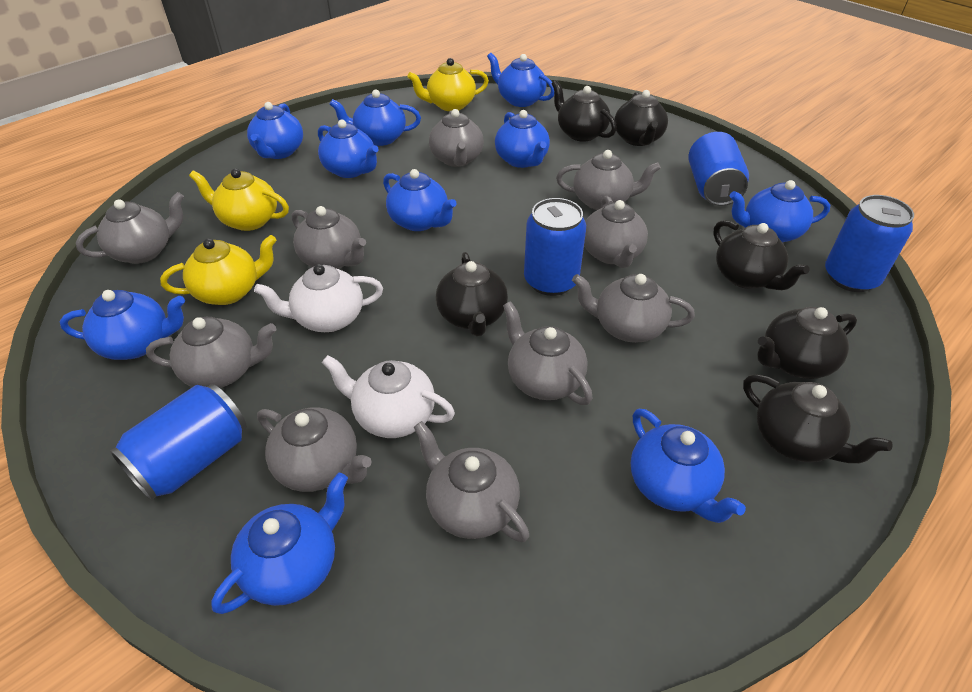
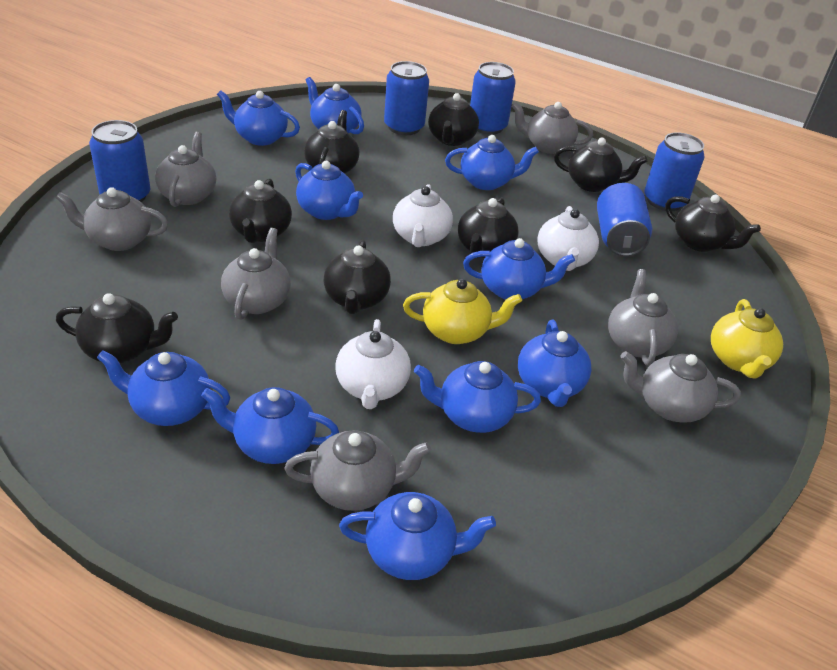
black teapot: 6 -> 8
blue can: 4 -> 5
grey teapot: 10 -> 7
white teapot: 2 -> 3
yellow teapot: 3 -> 2

